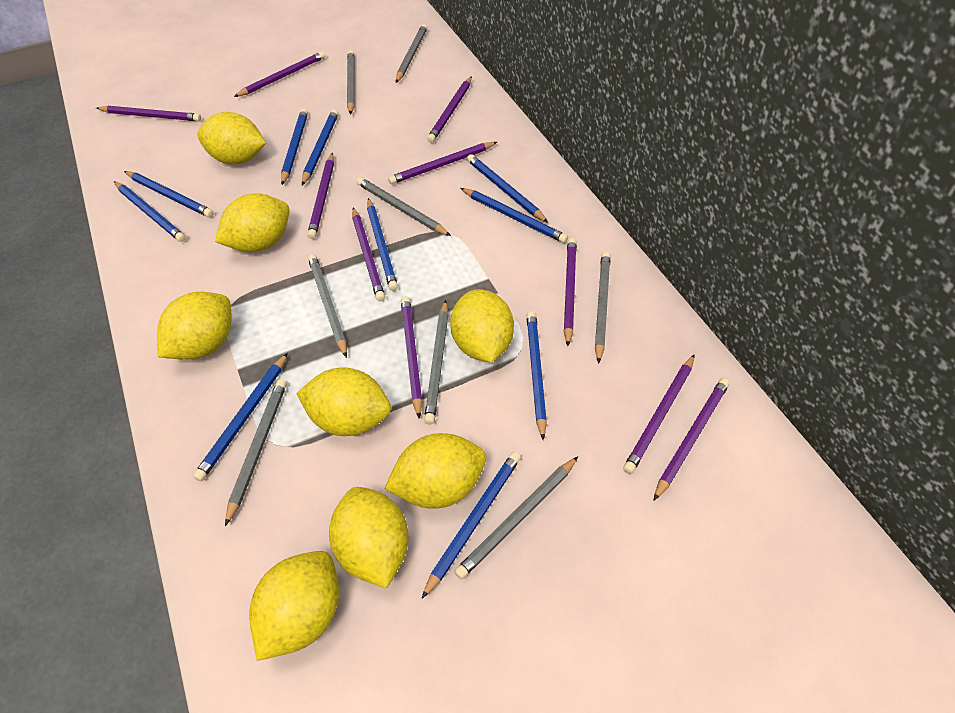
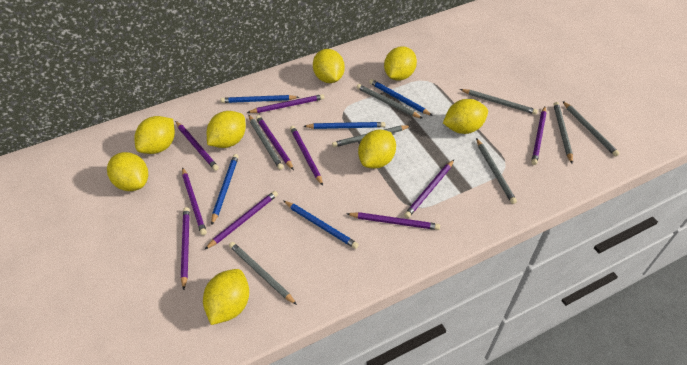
blue pencil: 10 -> 5

